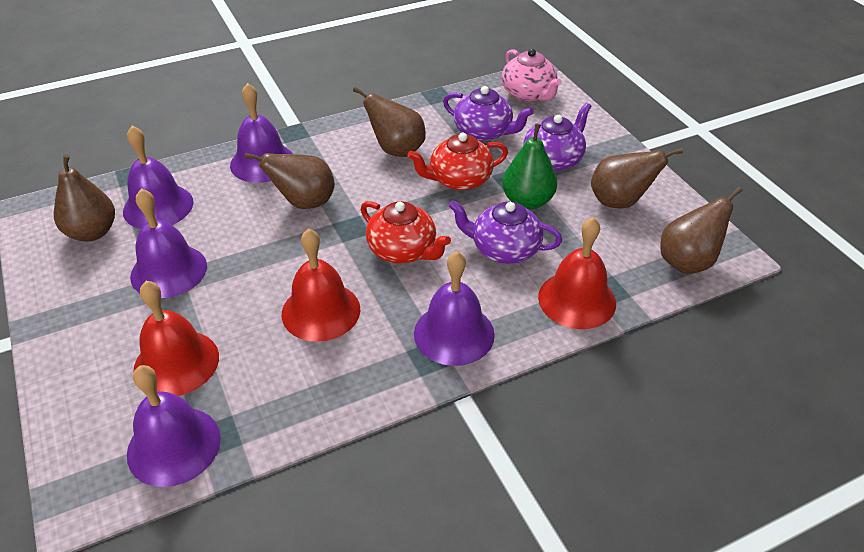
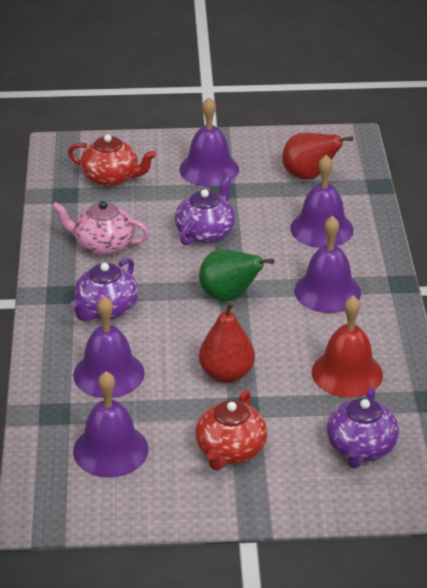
brown pear: 5 -> 0
red bell: 3 -> 1
red pear: 0 -> 2

